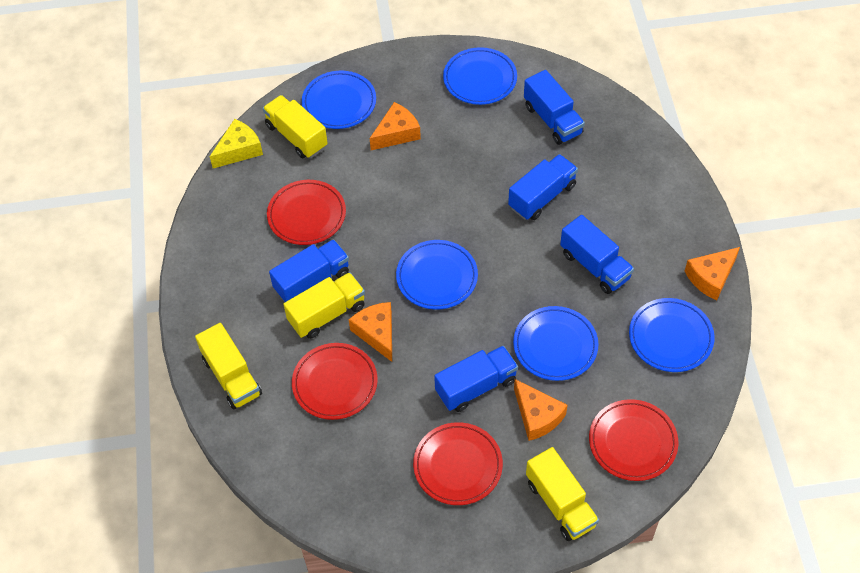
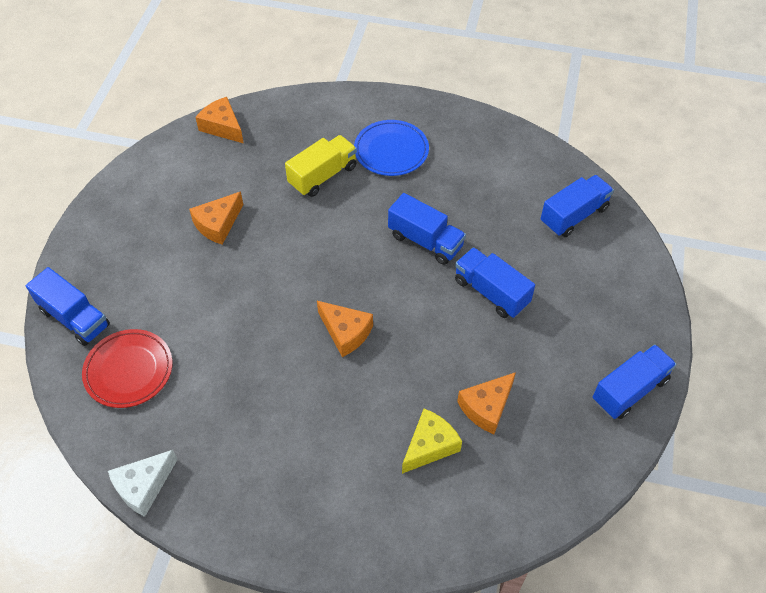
blue plate: 5 -> 1
red plate: 4 -> 1
white cheese: 0 -> 1
yellow truck: 4 -> 1

